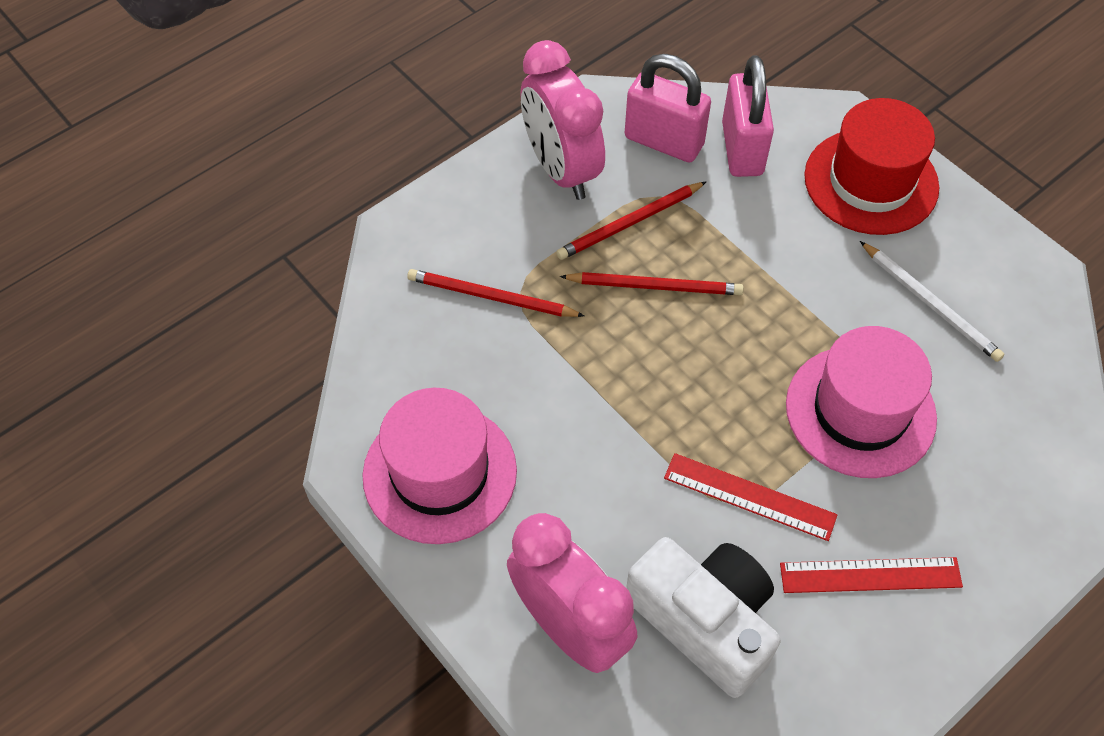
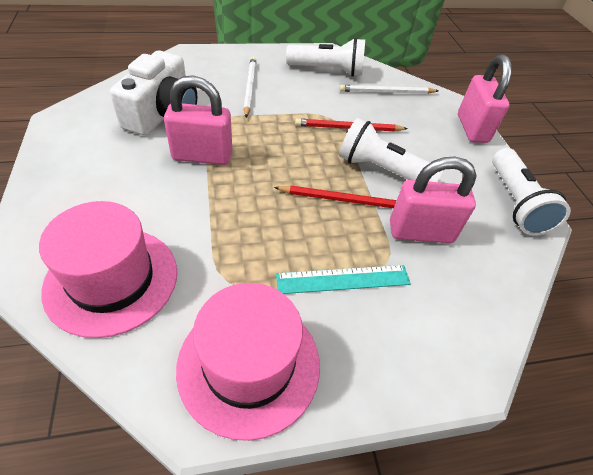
pink clock: 2 -> 0
pink padlock: 2 -> 3
red hat: 1 -> 0
red pencil: 3 -> 2
red ruler: 2 -> 0
turquoise ruler: 0 -> 1
white flashlight: 0 -> 3
white pencil: 1 -> 2

